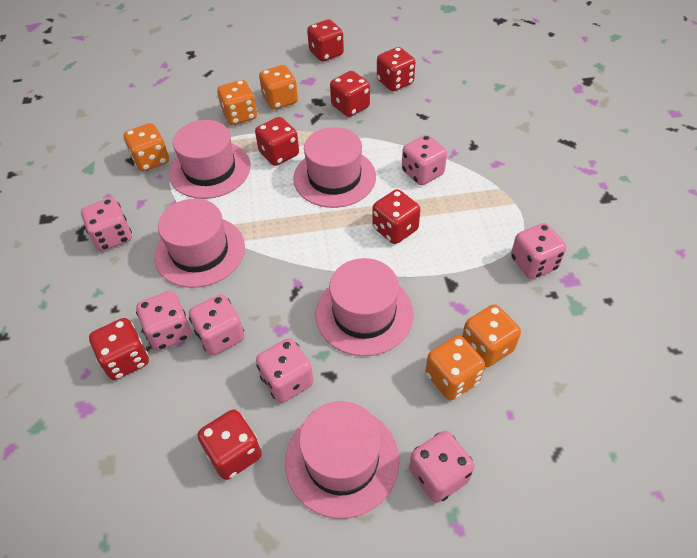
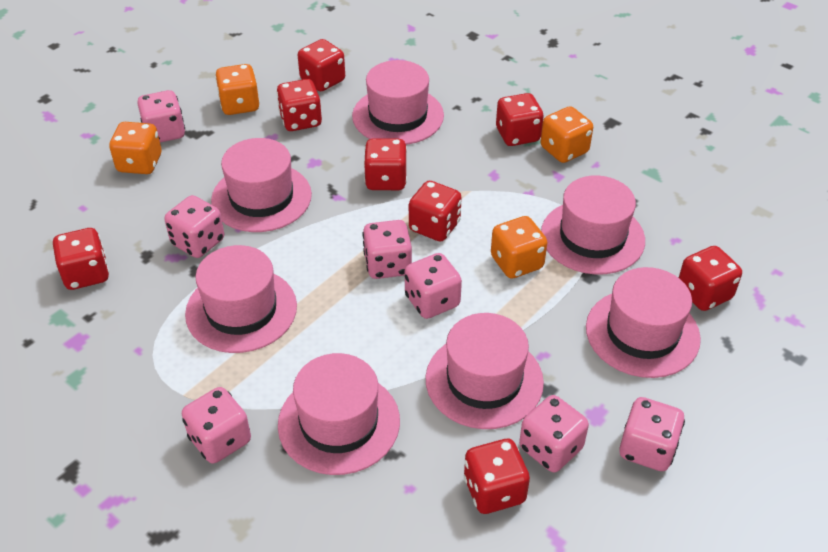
orange dice: 5 -> 4
pink hat: 5 -> 7
red dice: 7 -> 8

